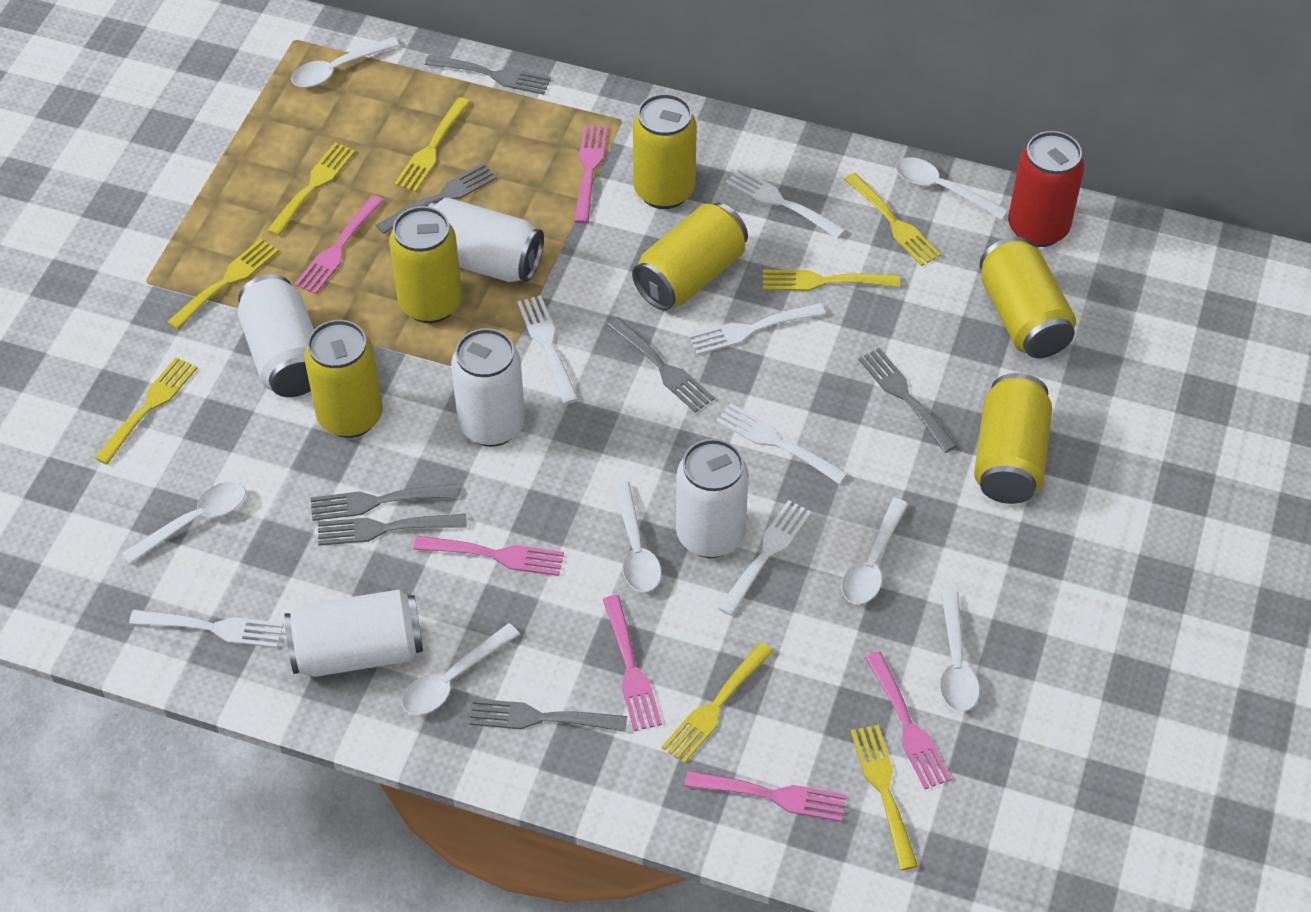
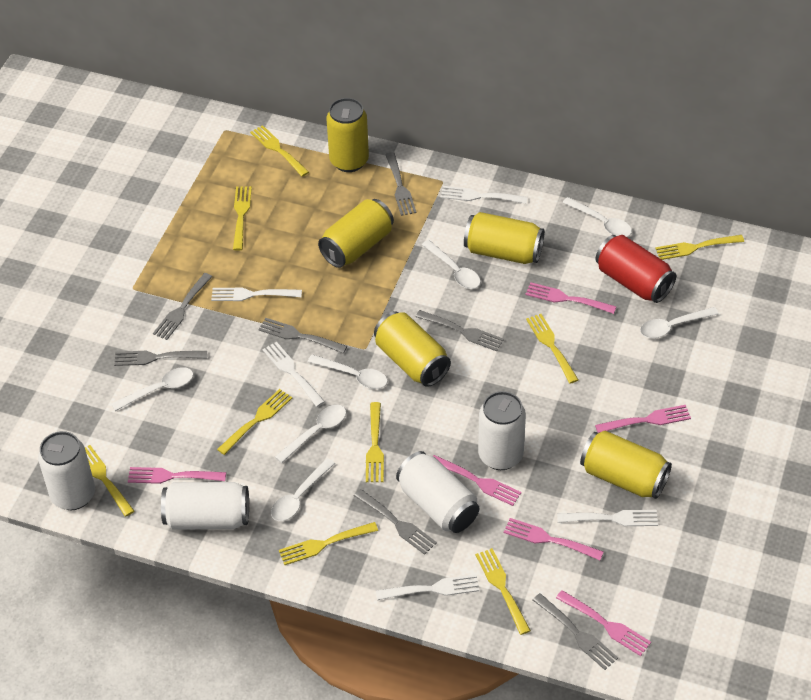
white can: 5 -> 4
white fork: 6 -> 5
yellow can: 6 -> 5
yellow fork: 8 -> 9

